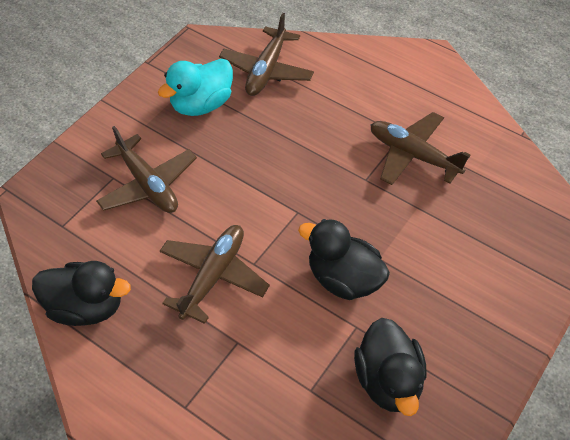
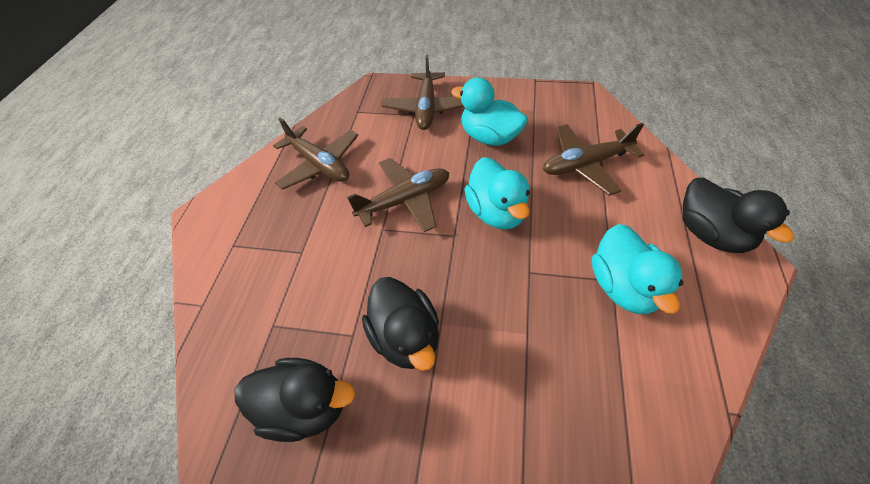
turquoise duck: 1 -> 3

